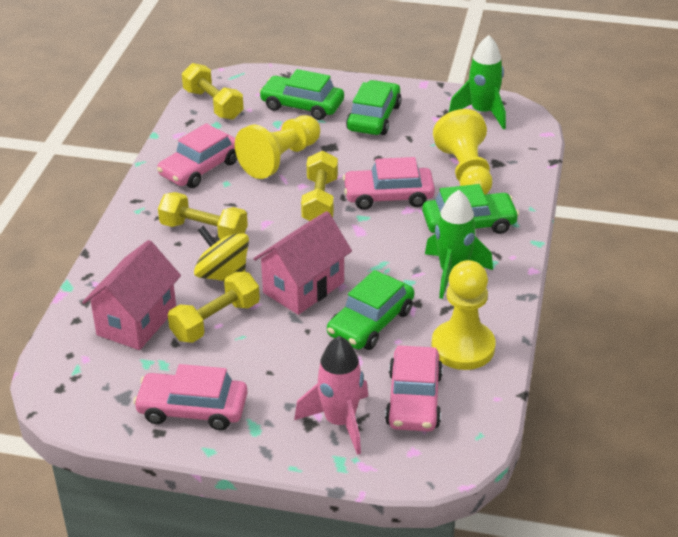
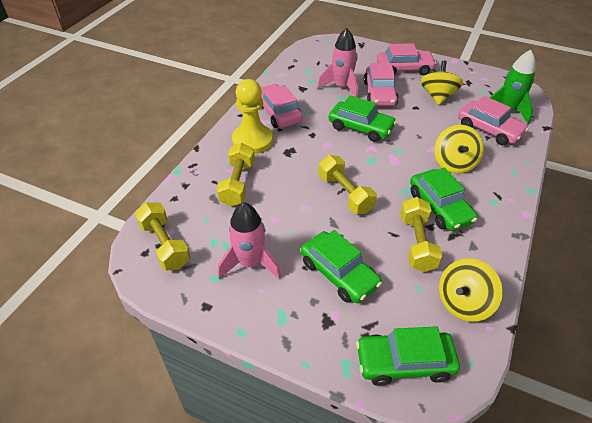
green rocket: 2 -> 1
pink house: 2 -> 0
pink rocket: 1 -> 2
yellow pawn: 3 -> 1
yellow spinning top: 1 -> 3

